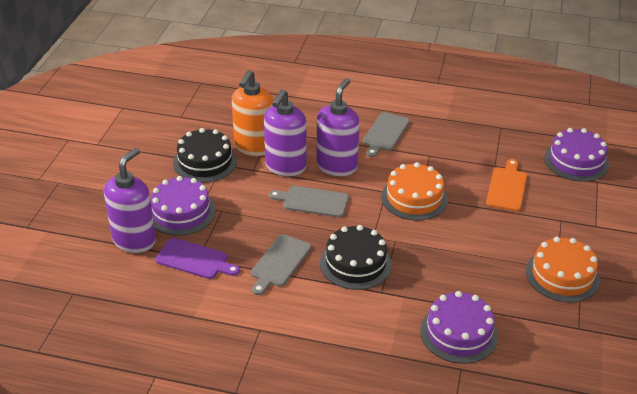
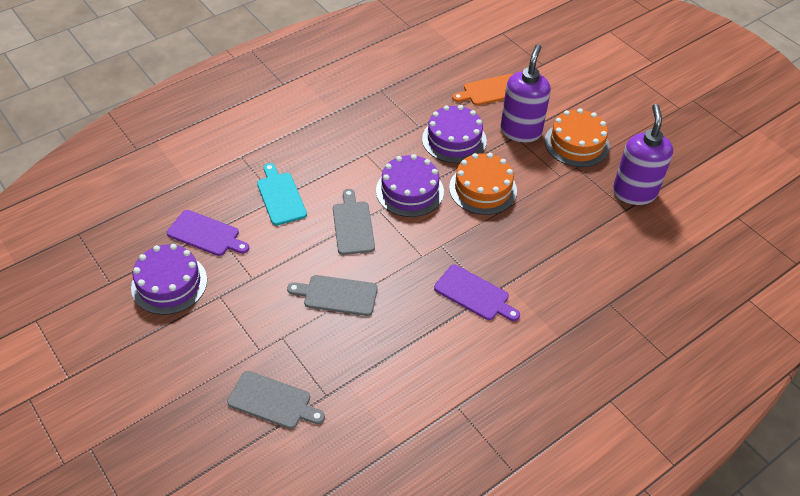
black cake: 2 -> 0
orange soap dispenser: 1 -> 0
purple cutting board: 1 -> 2
purple soap dispenser: 3 -> 2
turquoise cutting board: 0 -> 1

